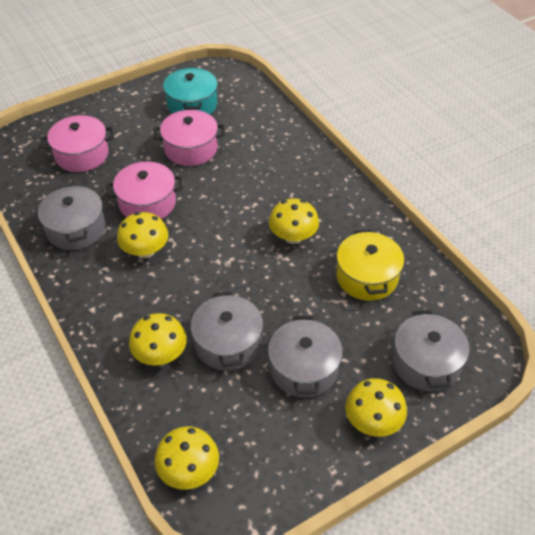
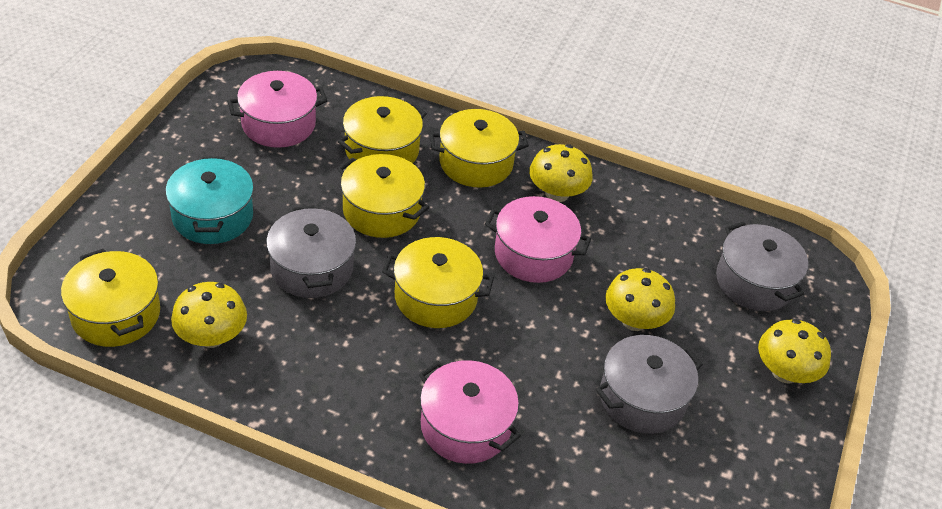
grey pot: 4 -> 3
yellow mushroom: 5 -> 4
yellow pot: 1 -> 5

